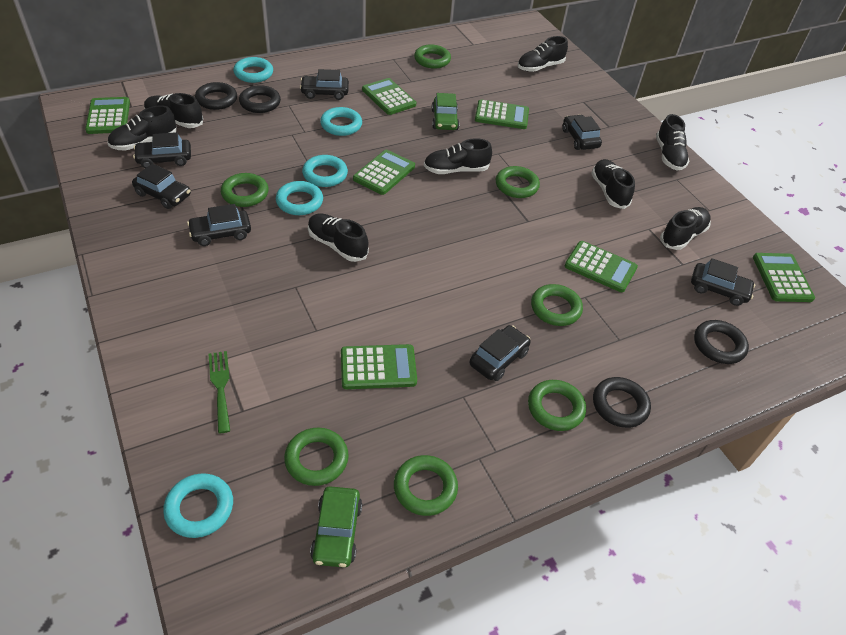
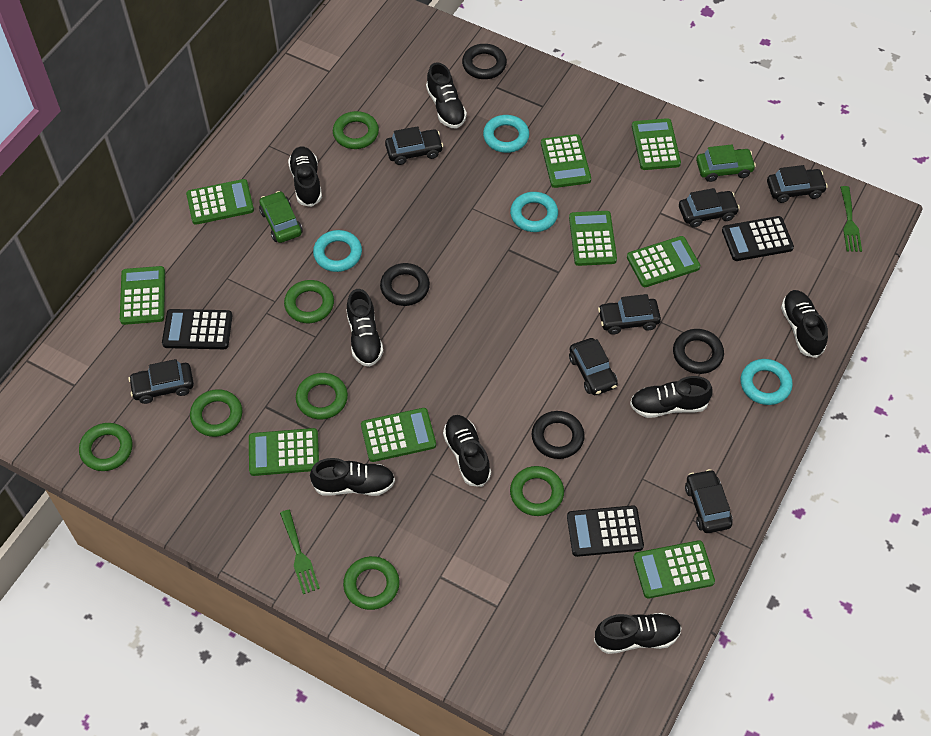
black calculator: 0 -> 3
green calculator: 7 -> 9
green fork: 1 -> 2
turquoise ring: 5 -> 4

